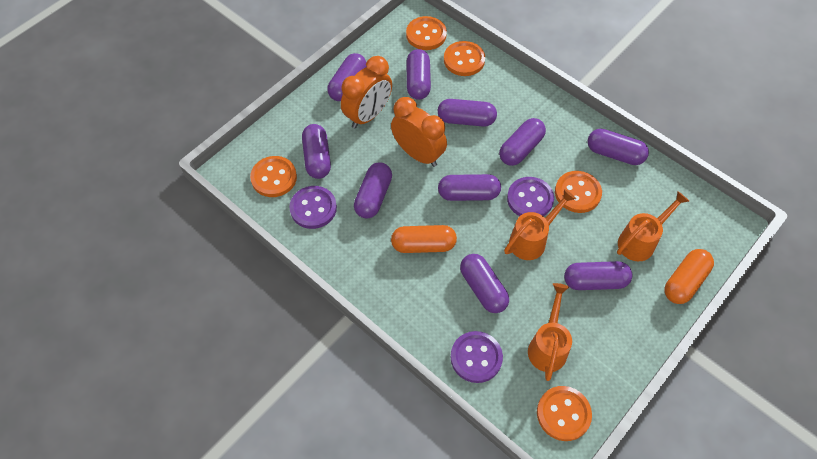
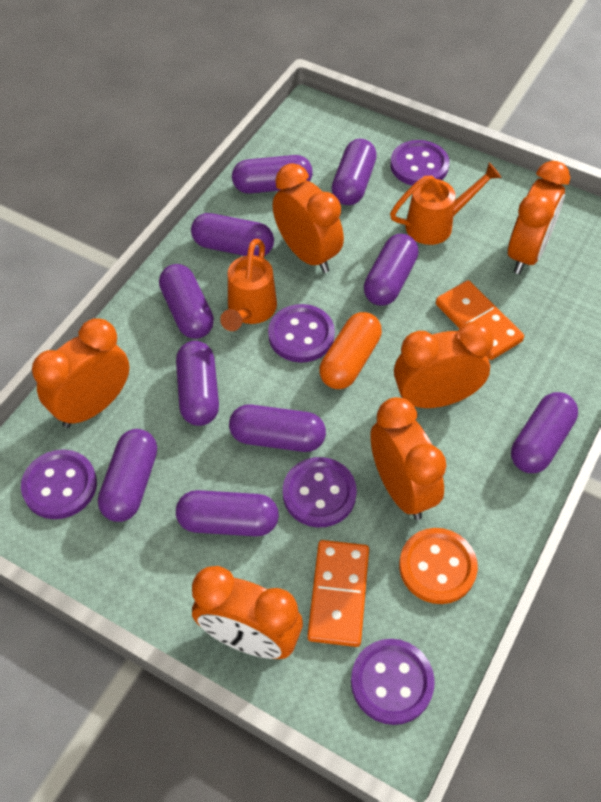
orange button: 5 -> 1
orange capsule: 2 -> 1
orange clock: 2 -> 6
orange domino: 0 -> 2
orange watering can: 3 -> 2
purple button: 3 -> 5

